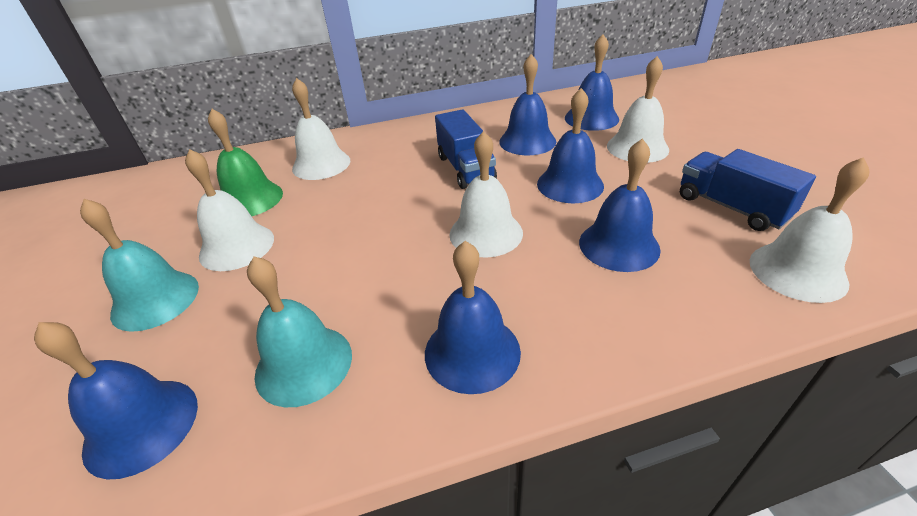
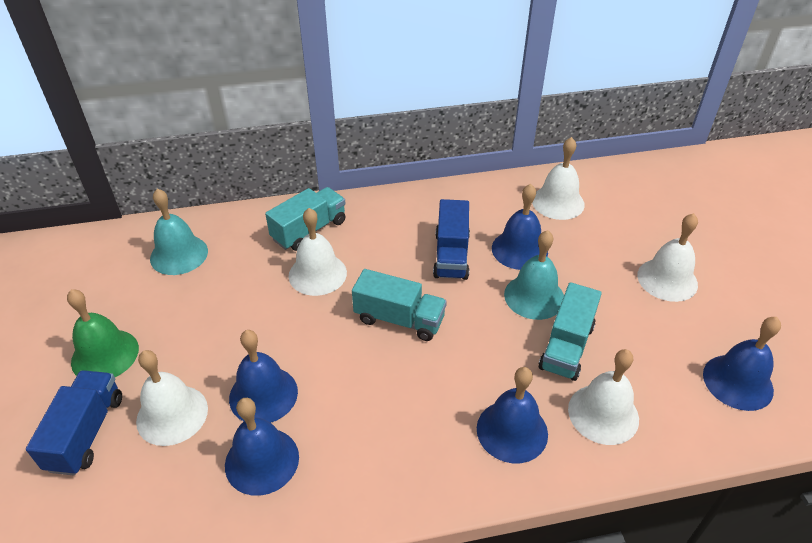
blue bell: 6 -> 5
turquoise truck: 0 -> 3

